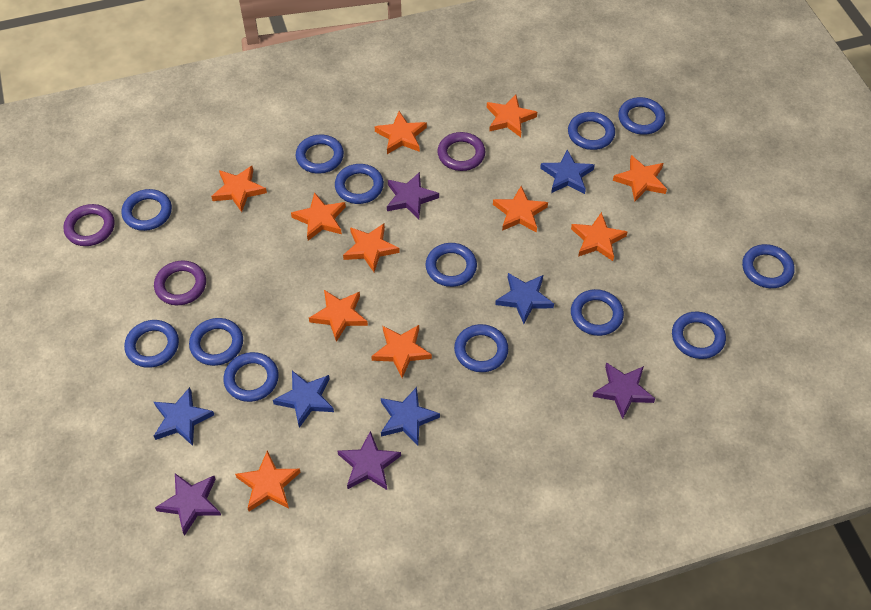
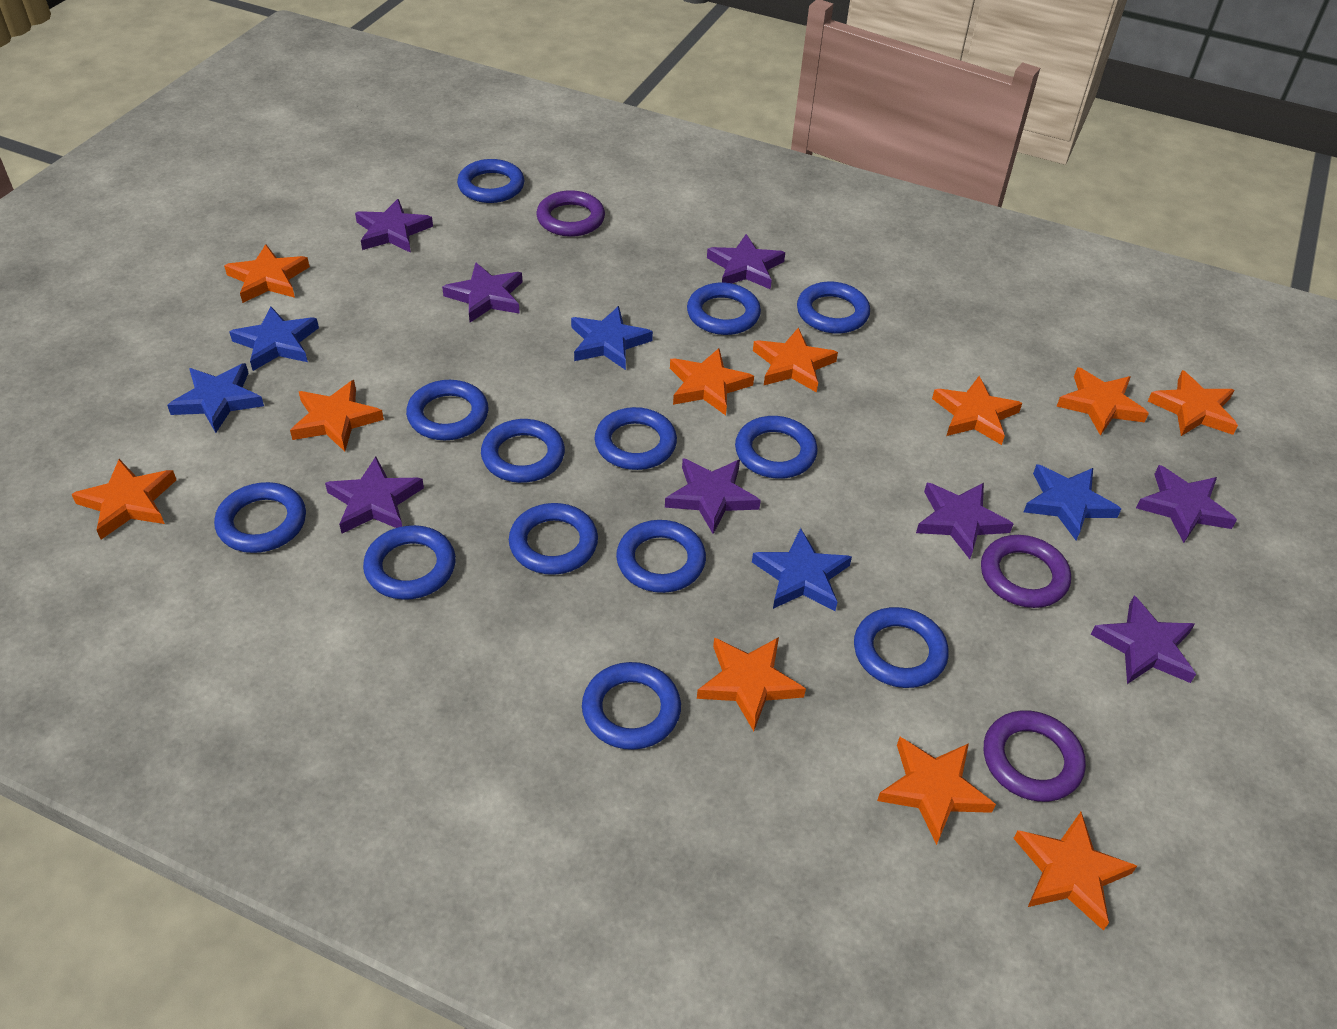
purple star: 4 -> 8

